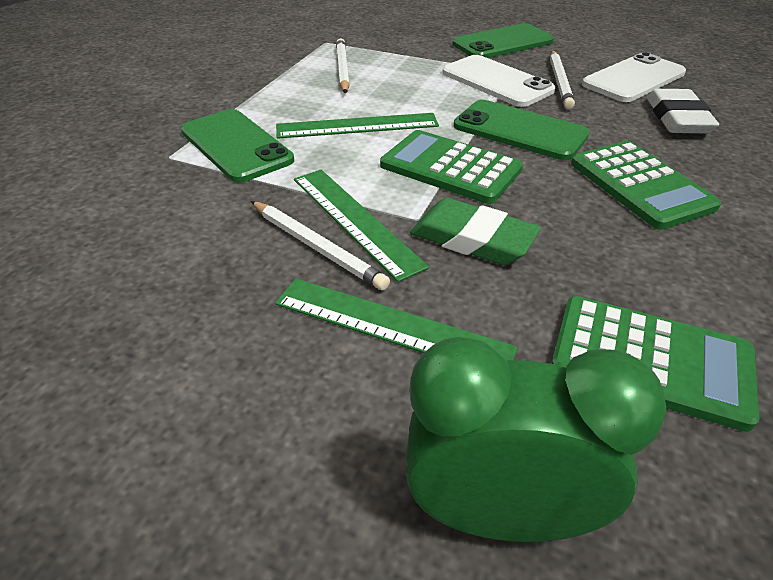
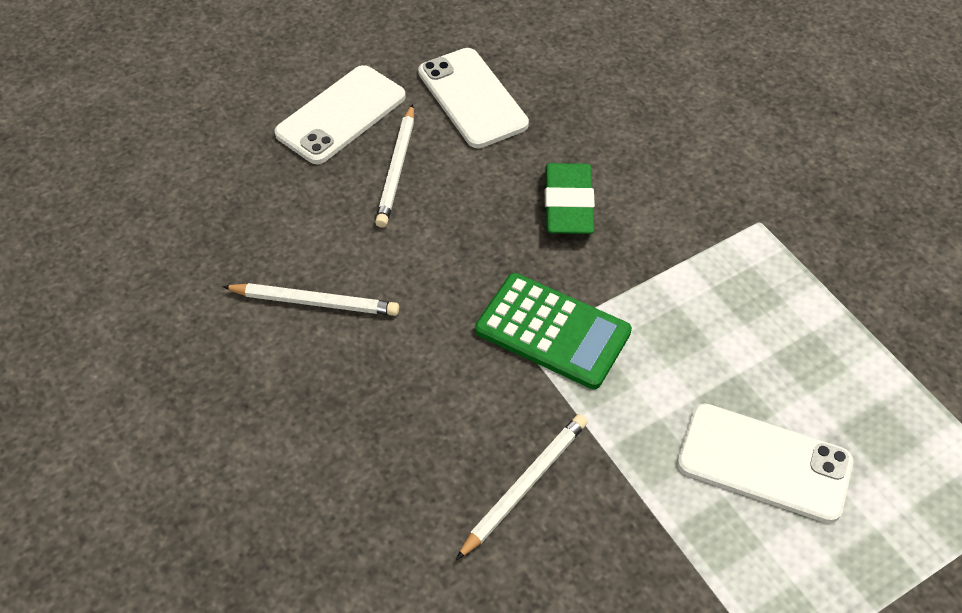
green calculator: 3 -> 1
green clock: 1 -> 0
green phone: 3 -> 0
green ruler: 3 -> 0
white eraser: 1 -> 0
white phone: 2 -> 3

